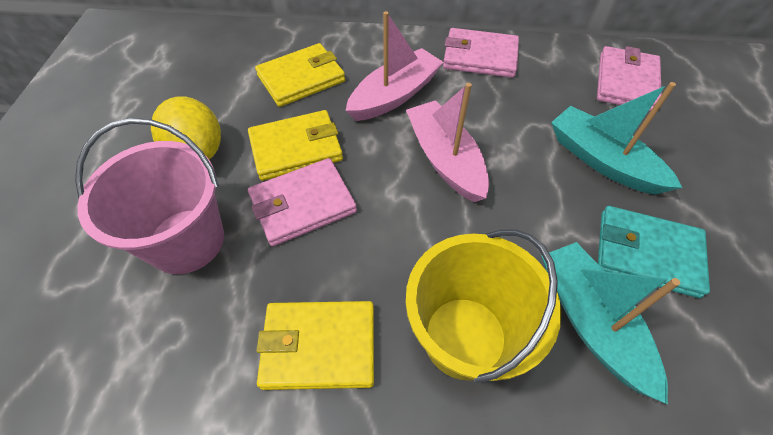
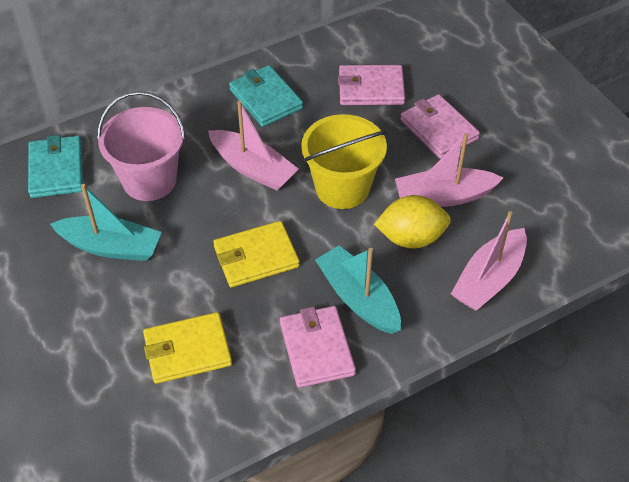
pink boat: 2 -> 3
turquoise wallet: 1 -> 2
yellow wallet: 3 -> 2

